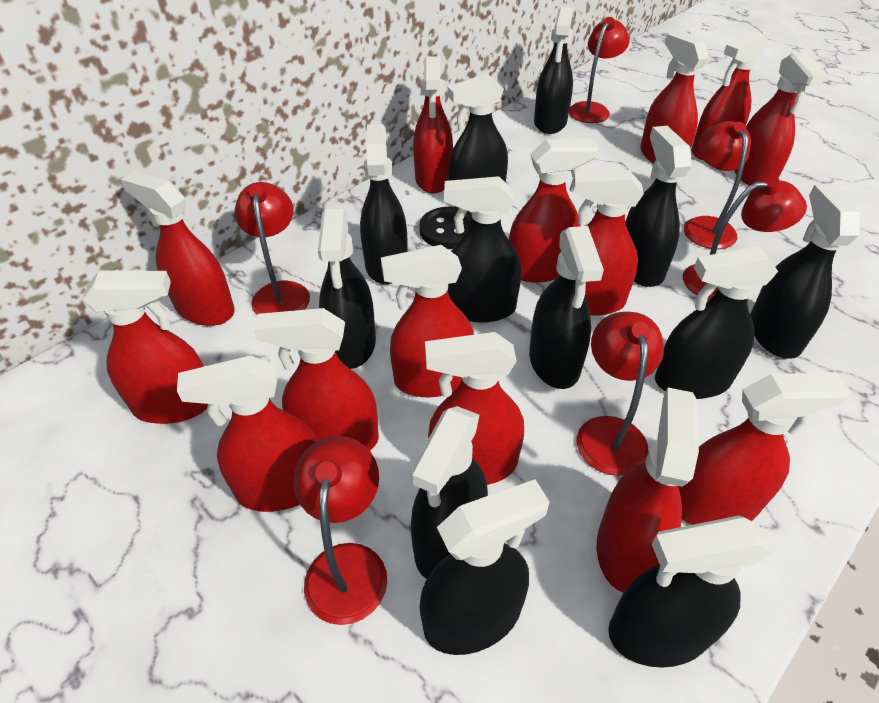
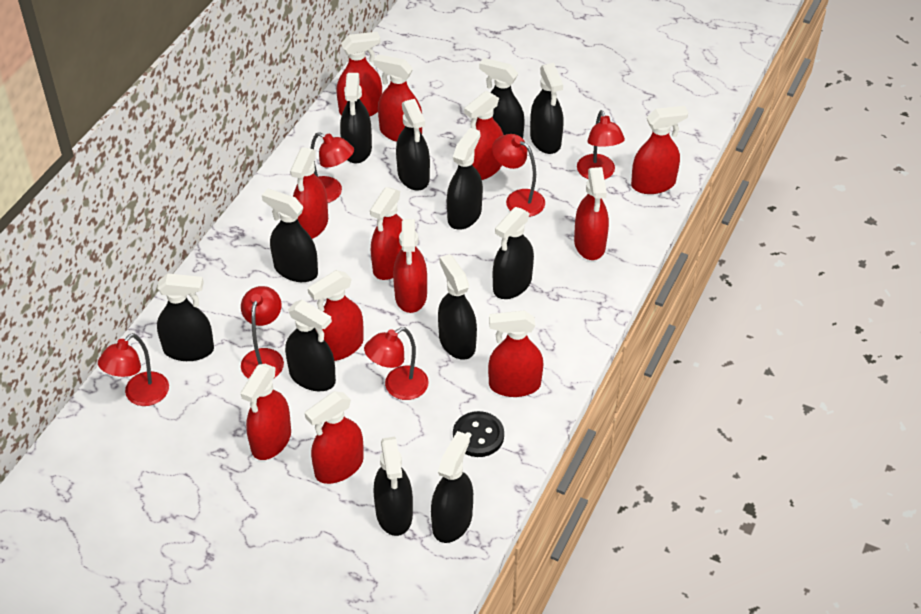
red spray bottle: 14 -> 12

